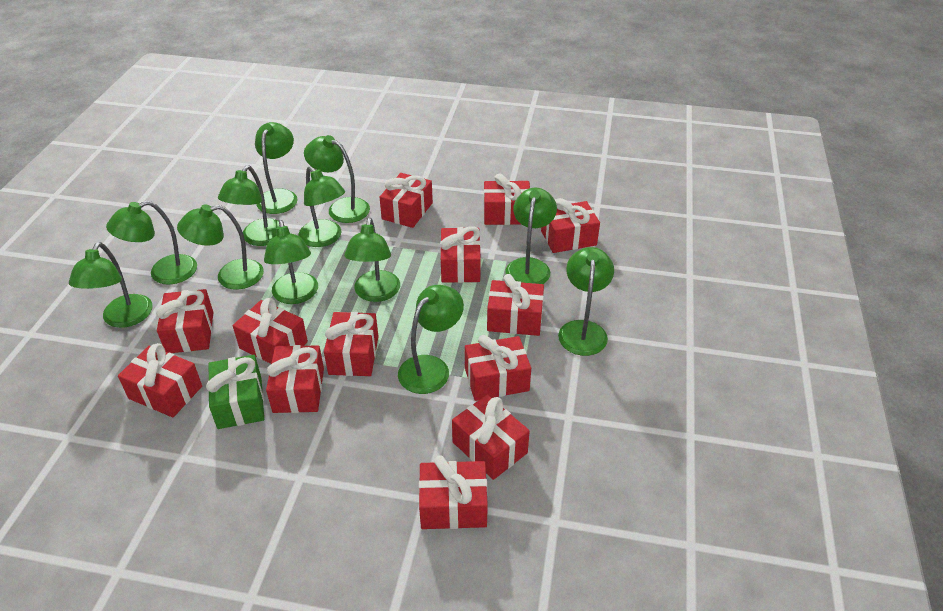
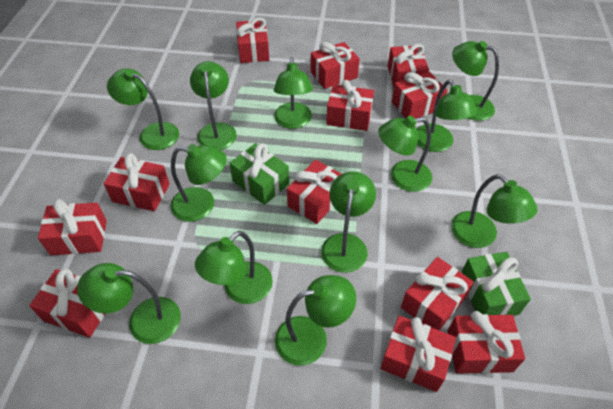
green gift: 1 -> 2
red gift: 13 -> 12

